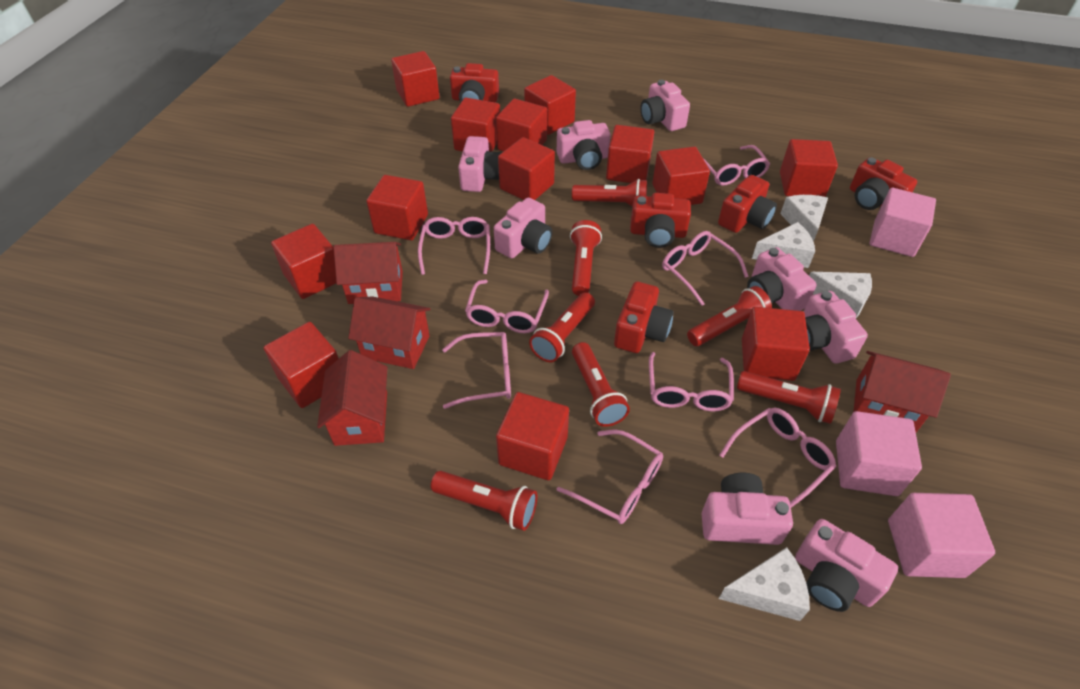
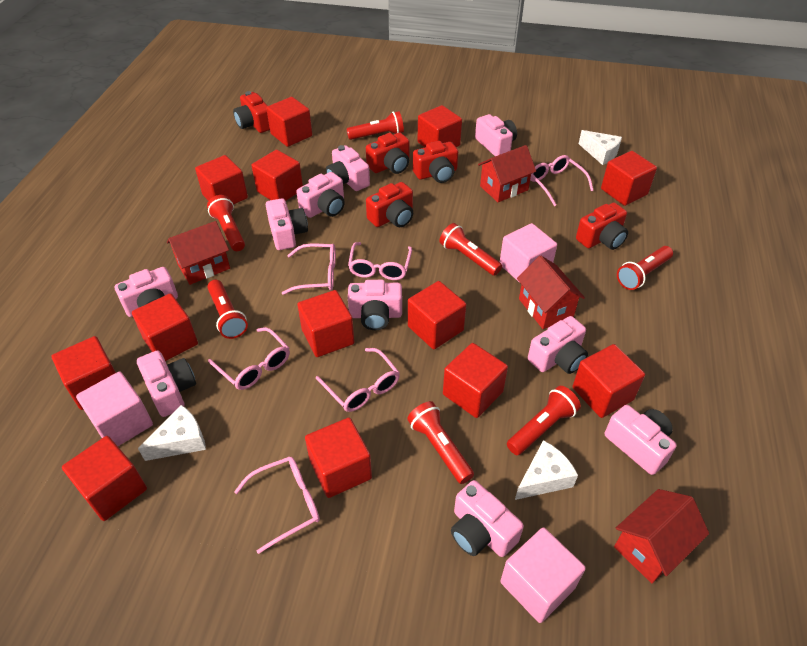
pink camera: 8 -> 10
pink glasses: 8 -> 6
white cheese: 4 -> 3

